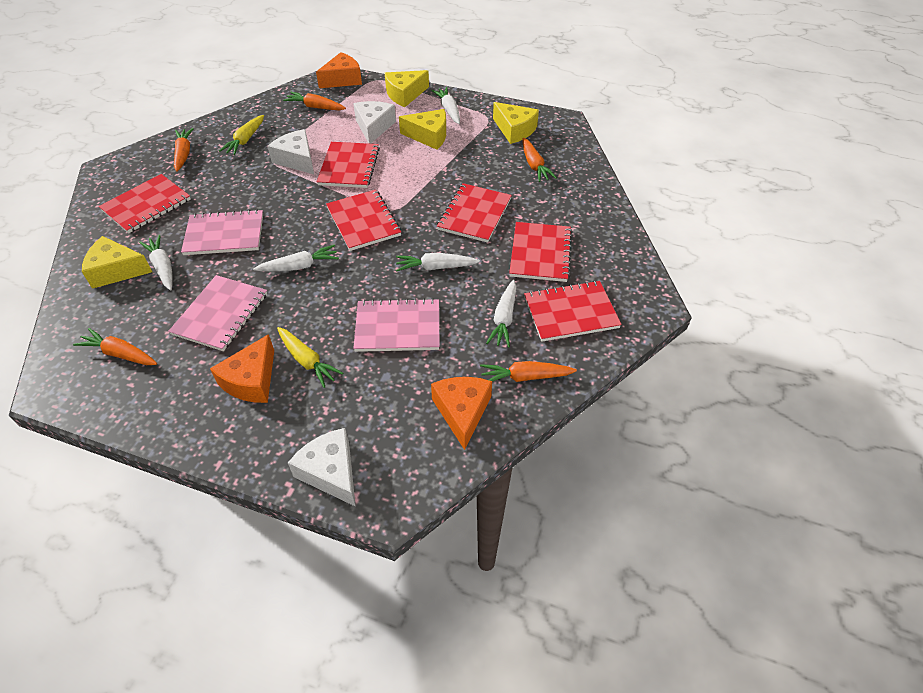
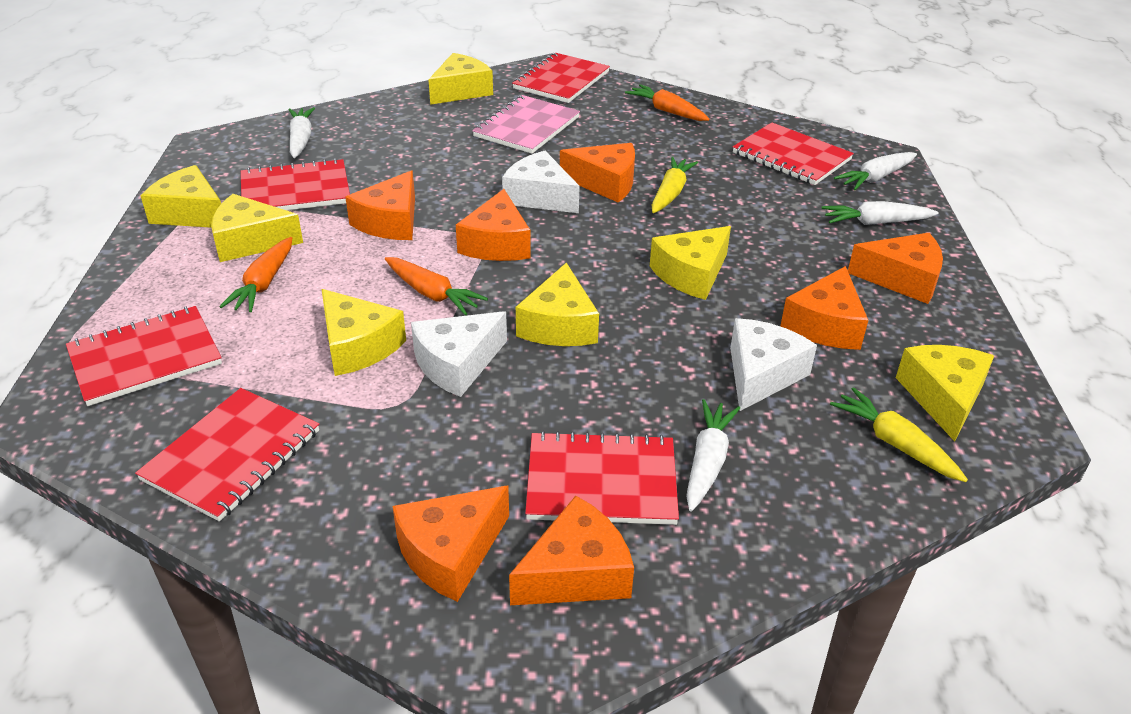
orange carrot: 5 -> 3
orange cheese: 3 -> 7
pink notebook: 3 -> 1
white carrot: 5 -> 4
yellow cheese: 4 -> 7

